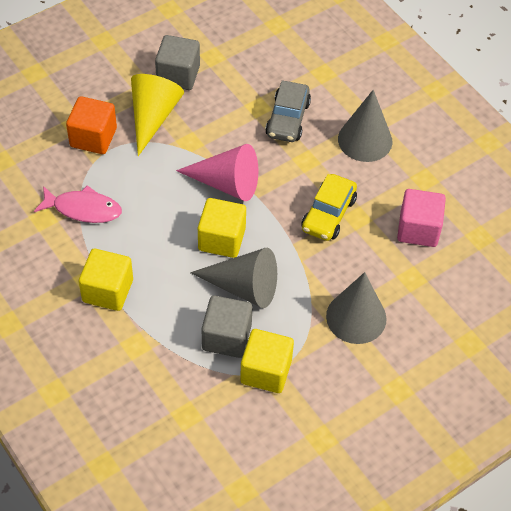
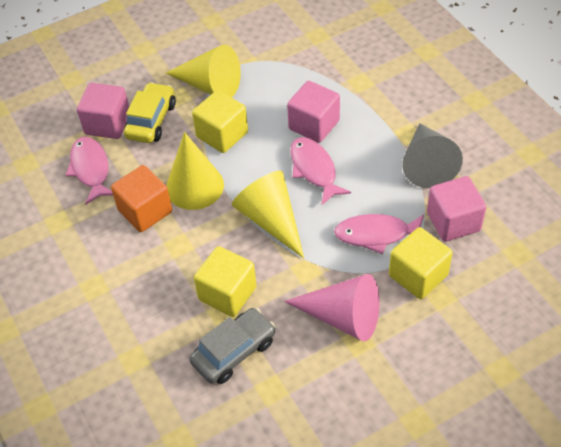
grey cone: 3 -> 1
grey cube: 2 -> 0
pink cube: 1 -> 3
pink fish: 1 -> 3
yellow cone: 1 -> 3

